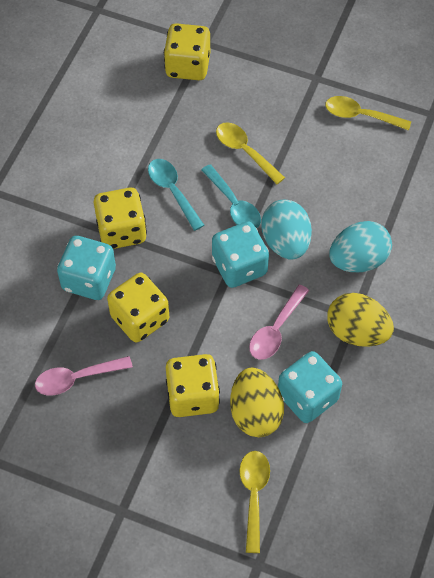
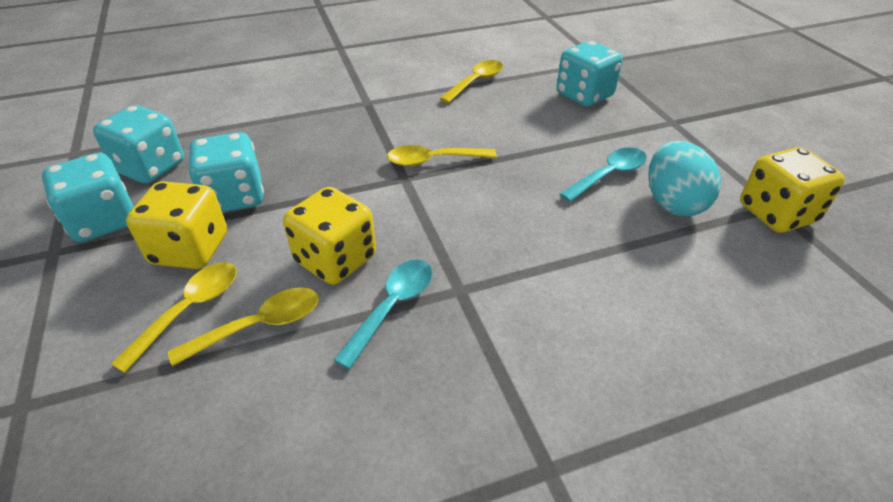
pink spoon: 2 -> 0
turquoise dice: 3 -> 4
turquoise egg: 2 -> 1
yellow dice: 4 -> 3
yellow egg: 2 -> 0
yellow spoon: 3 -> 4

